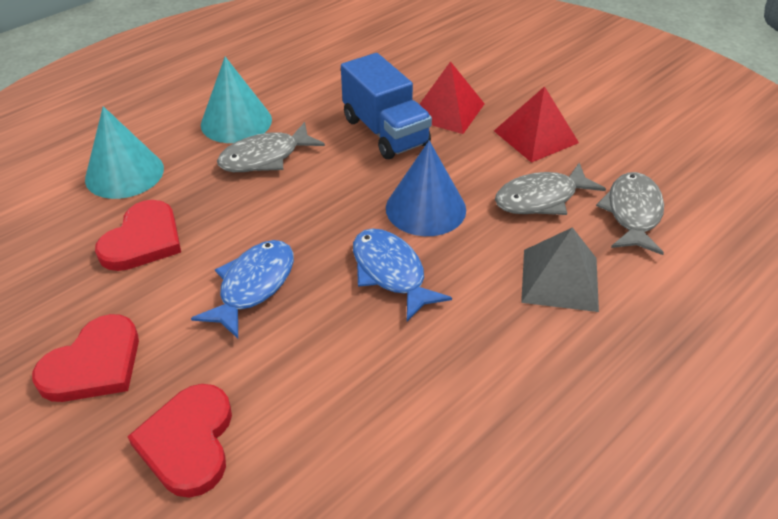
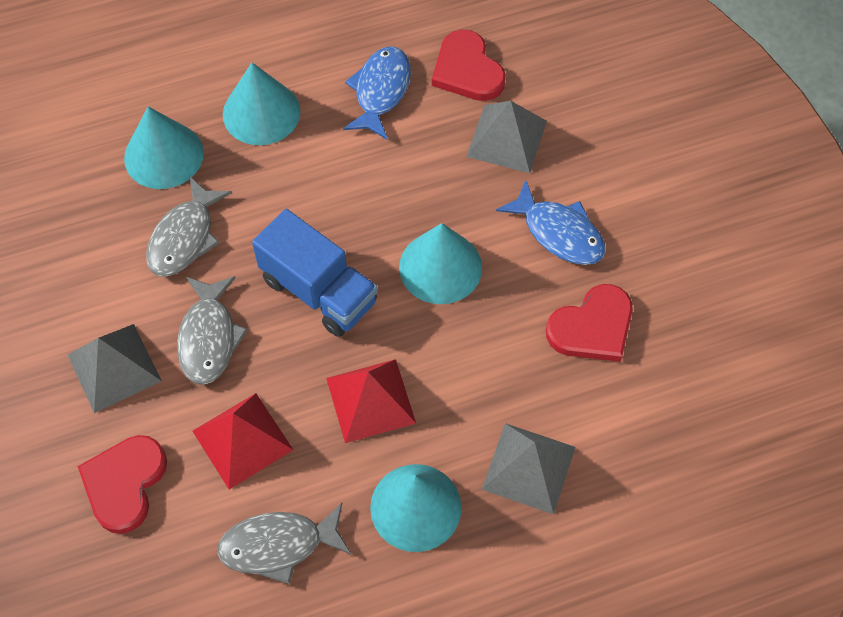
blue cone: 1 -> 0
grey pyramid: 1 -> 3
turquoise cone: 2 -> 4

